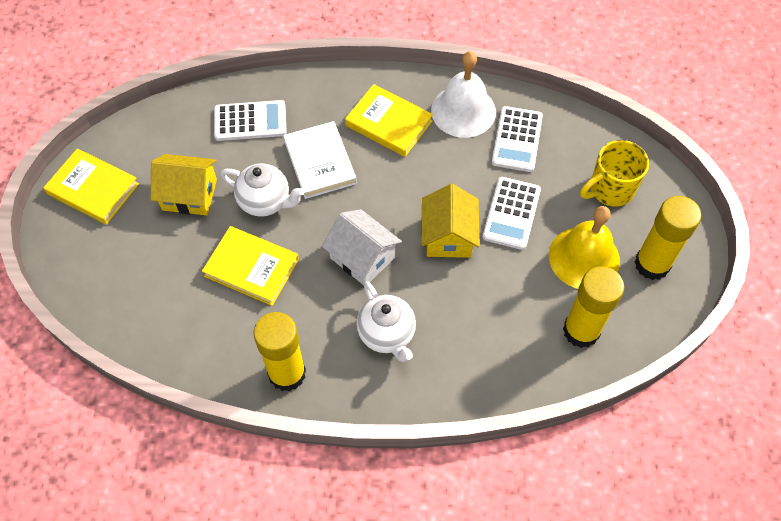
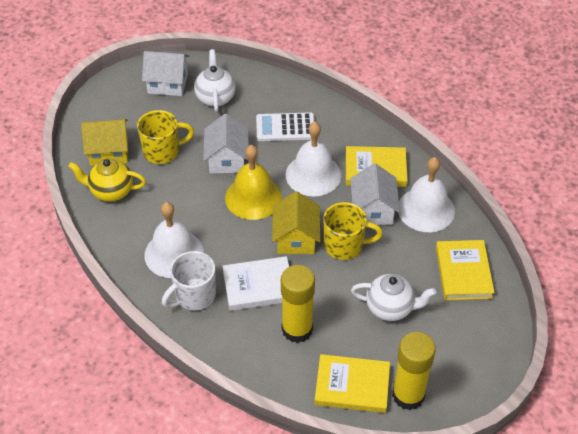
white bell: 1 -> 3
white calculator: 3 -> 1
white house: 1 -> 3
white mug: 0 -> 1
yellow glue stick: 3 -> 2
yellow mug: 1 -> 2
yellow teapot: 0 -> 1

